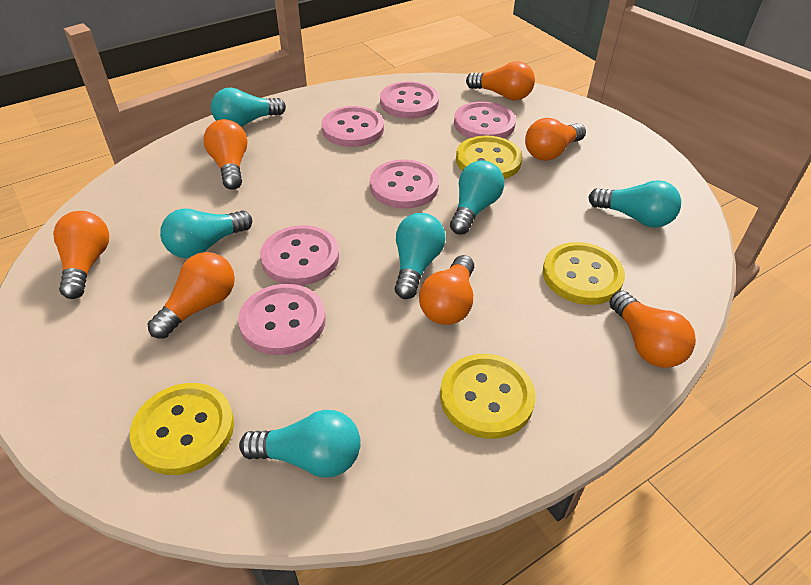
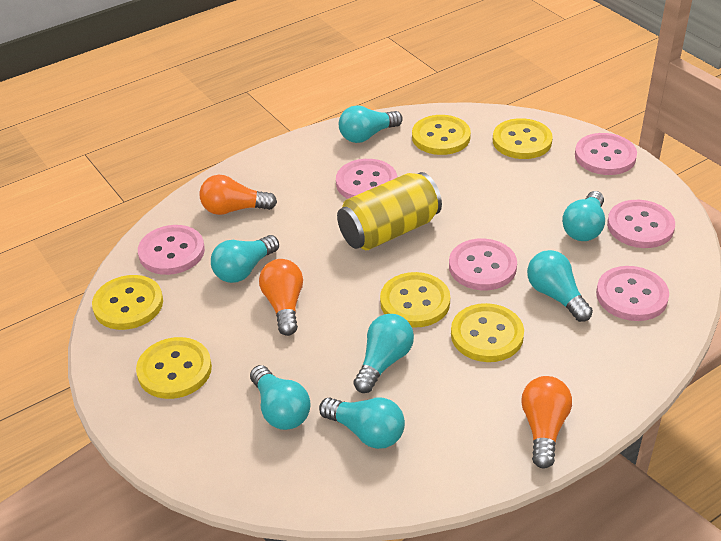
orange light bulb: 7 -> 3
turquoise light bulb: 6 -> 7
yellow button: 4 -> 6
yellow can: 0 -> 1

